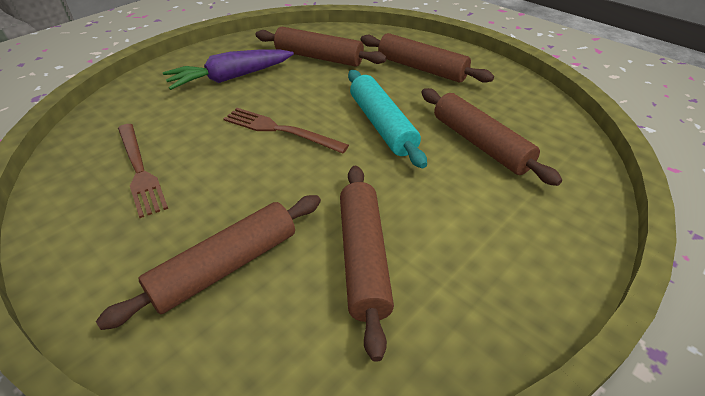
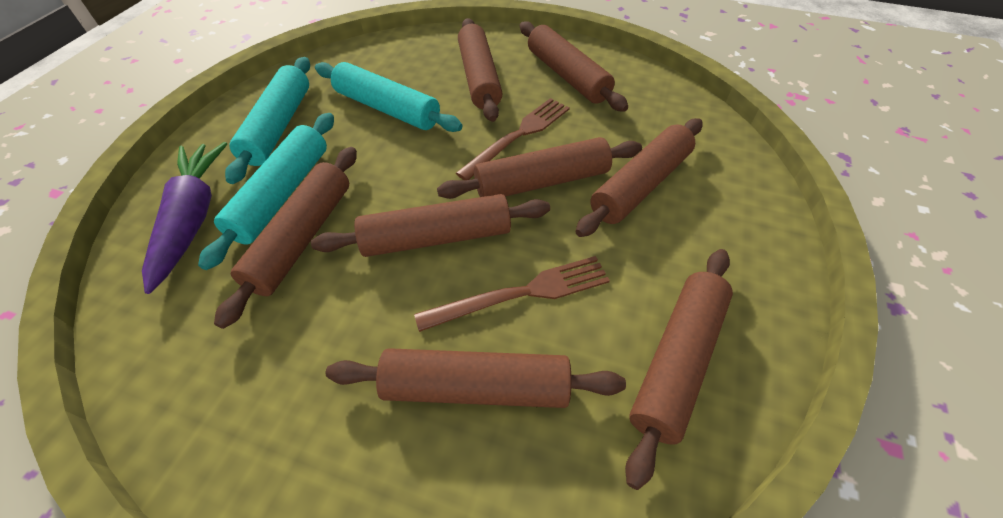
brown rolling pin: 5 -> 8
turquoise rolling pin: 1 -> 3

